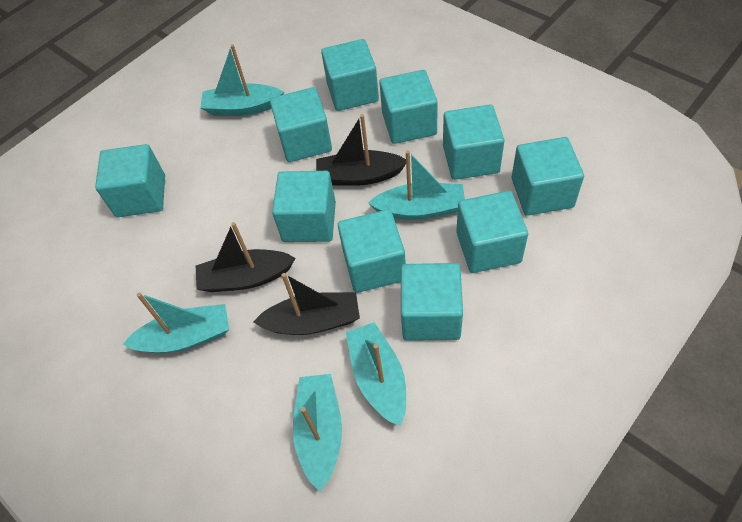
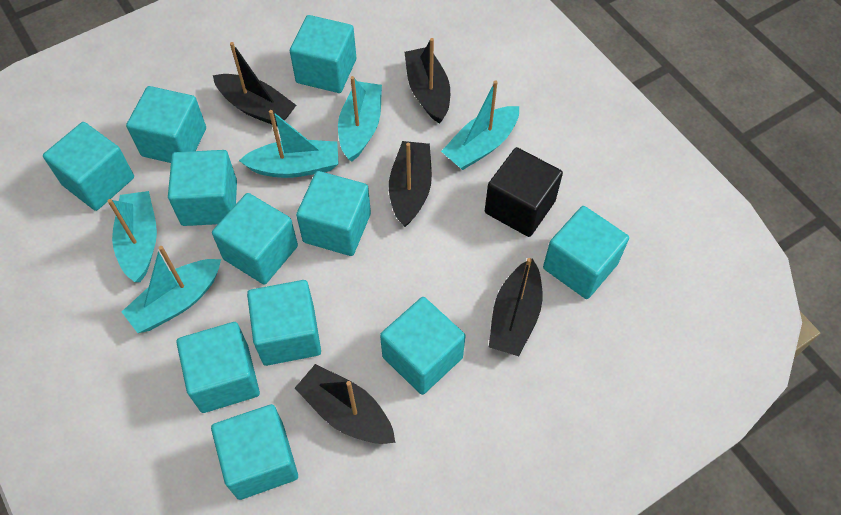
black boat: 3 -> 5
black cube: 0 -> 1
turquoise cube: 10 -> 11

